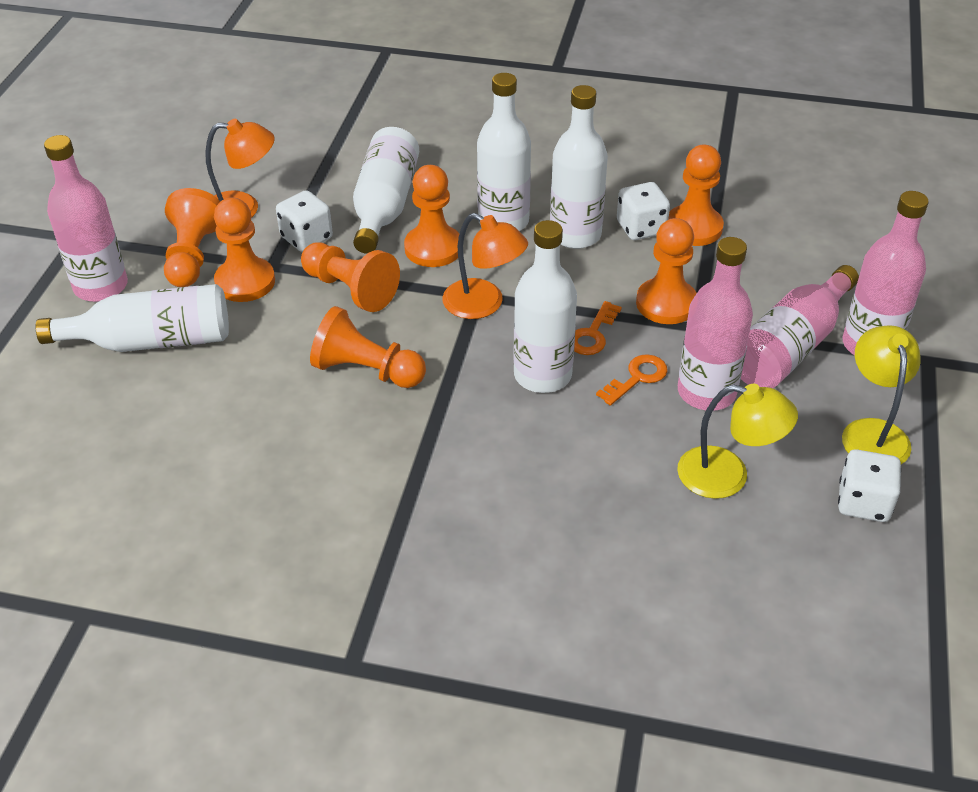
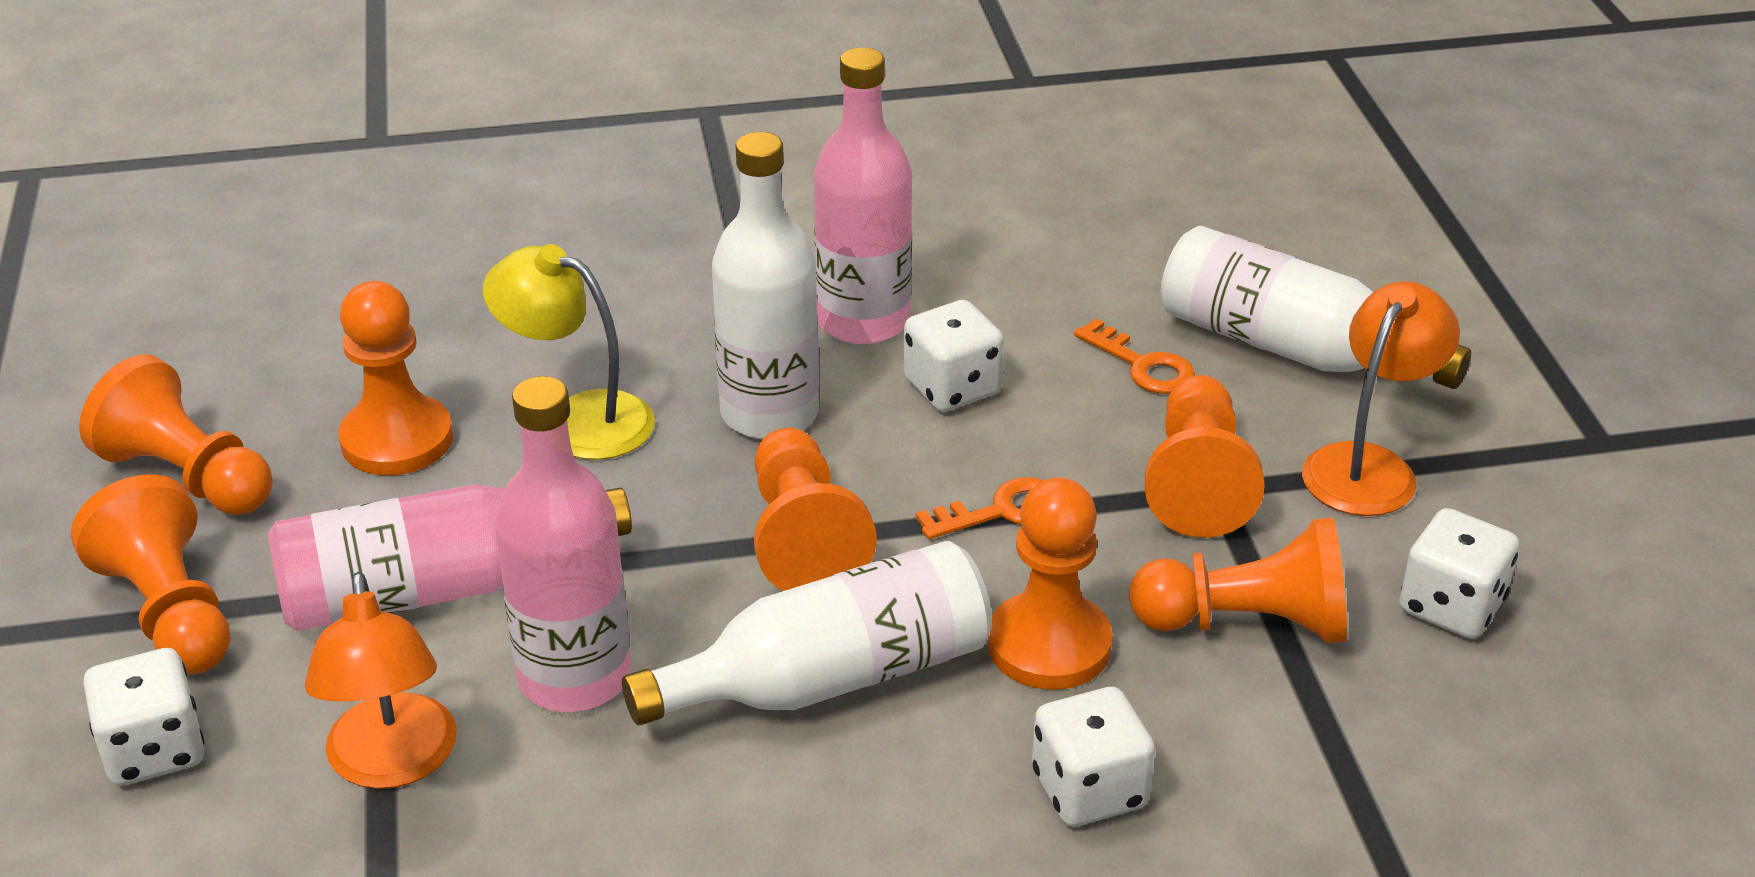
pink bottle: 4 -> 3
white bottle: 5 -> 3
white dice: 3 -> 4
yellow lamp: 2 -> 1

